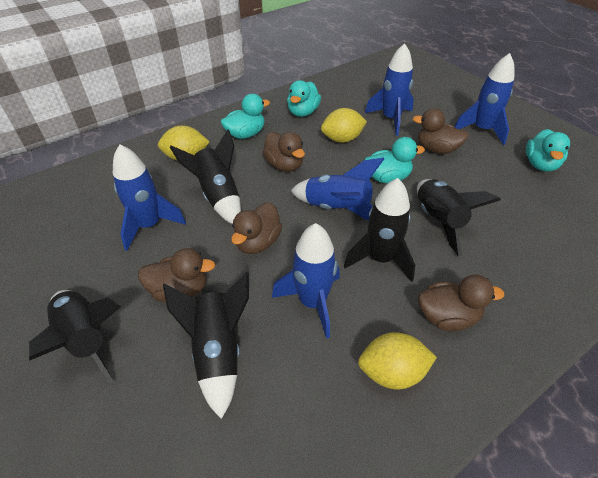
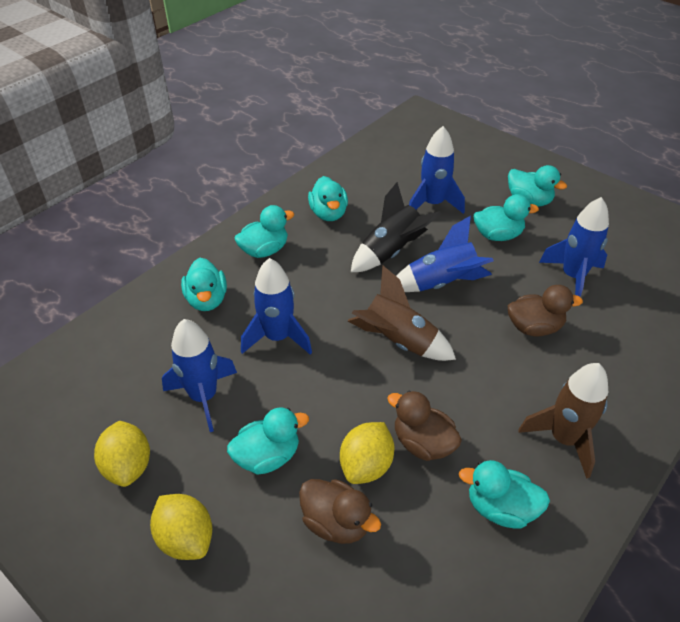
black rocket: 5 -> 1
brown duck: 5 -> 3
brown rocket: 0 -> 2
turquoise duck: 4 -> 7

